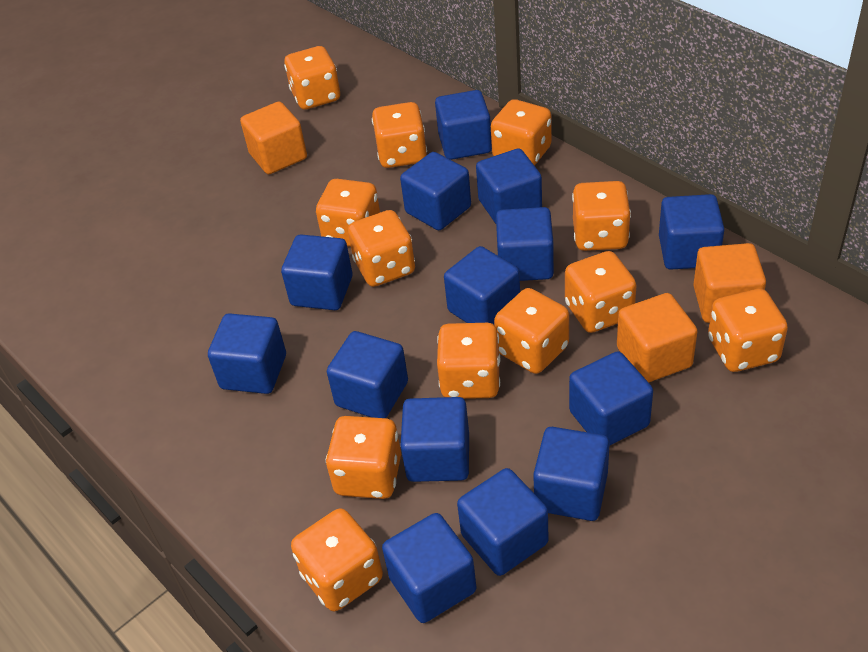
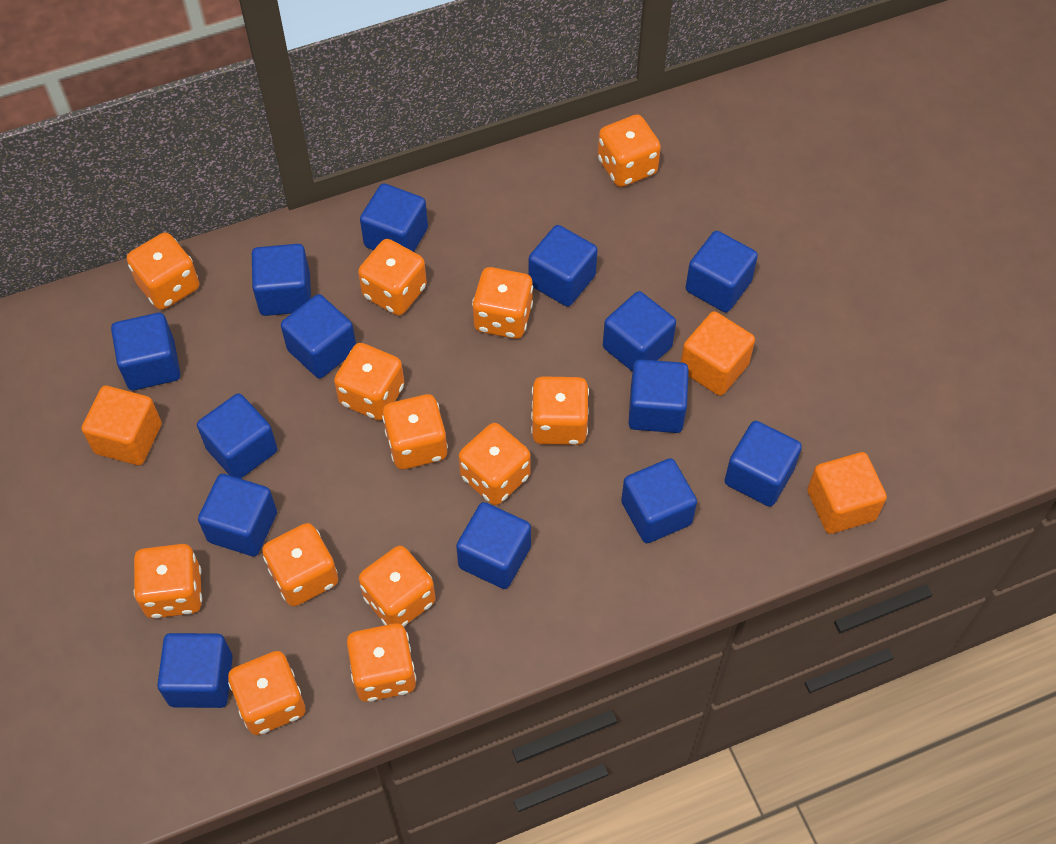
orange dice: 12 -> 13

